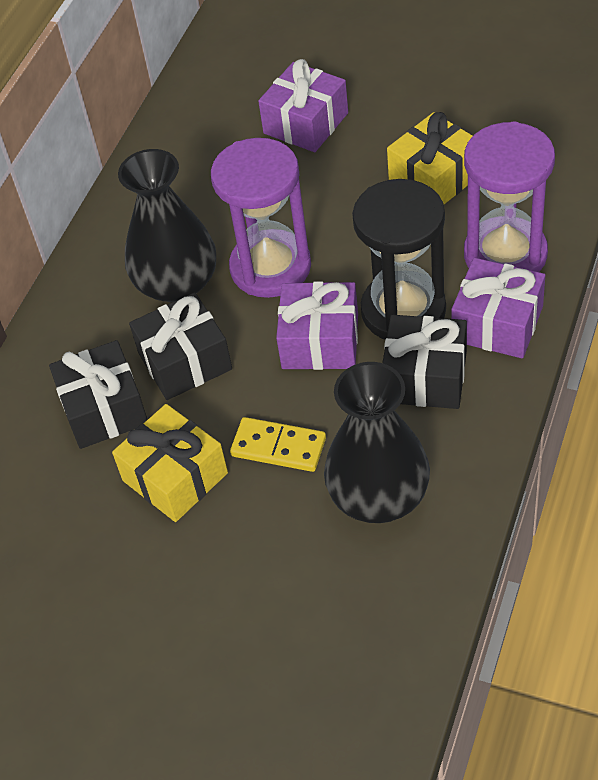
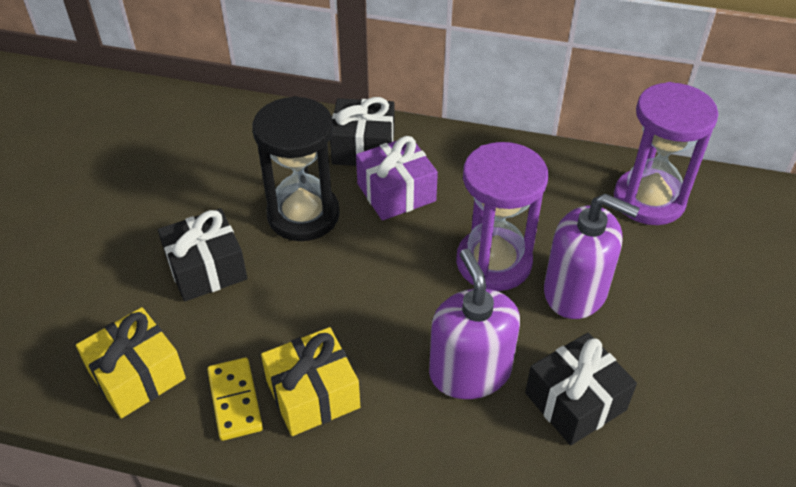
black vase: 2 -> 0
purple gift: 3 -> 1
purple soap dispenser: 0 -> 2

